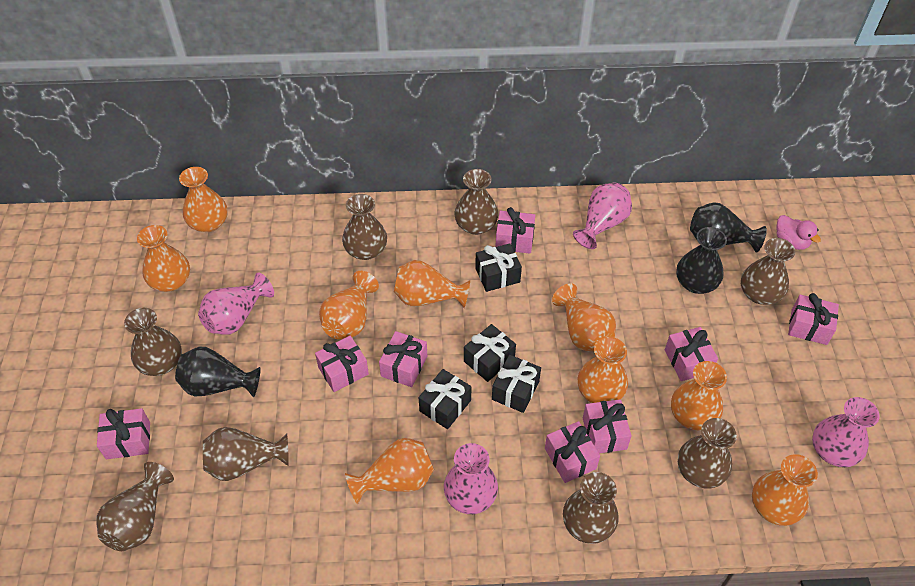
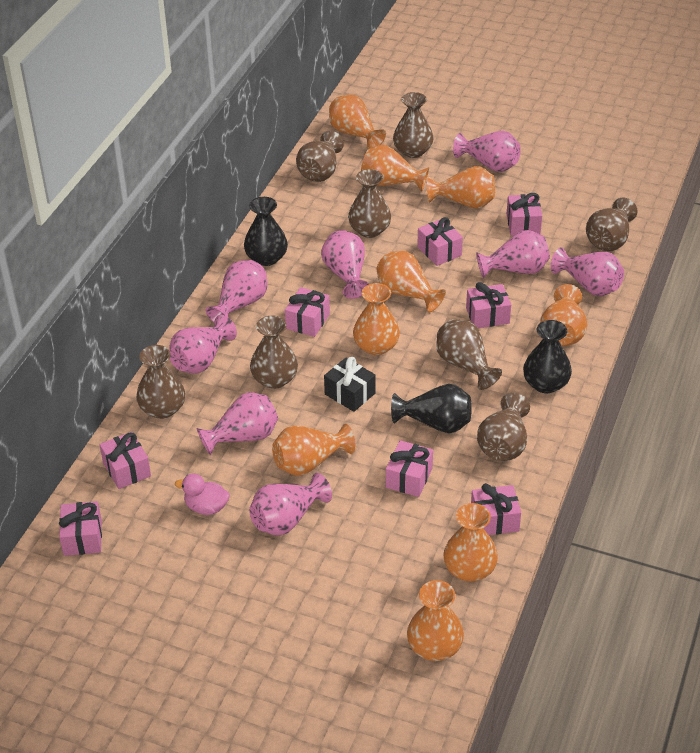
black gift: 4 -> 1
pink vase: 4 -> 8

